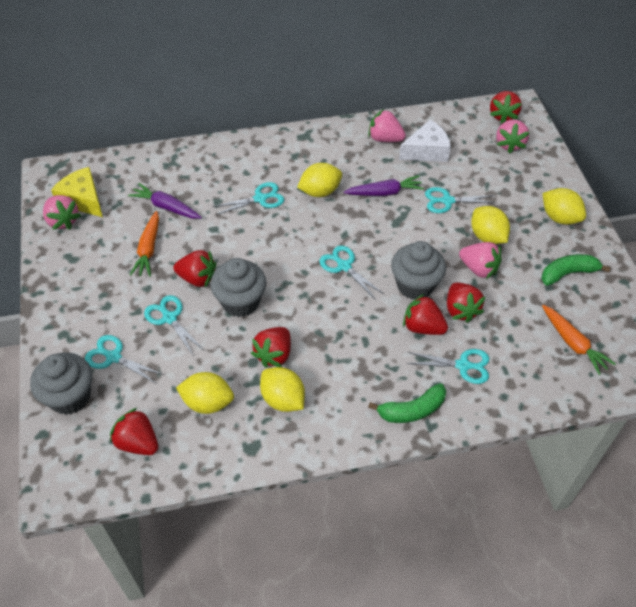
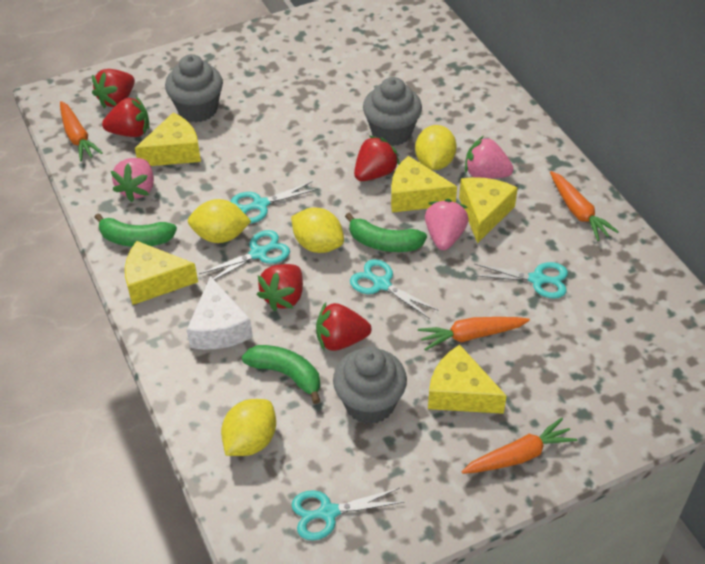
green banana: 2 -> 3
orange carrot: 2 -> 4
pink strawberry: 4 -> 3
purple carrot: 2 -> 0
red strawberry: 6 -> 5
turquoise scissors: 6 -> 5
yellow cheese: 1 -> 5
yellow lemon: 5 -> 4

